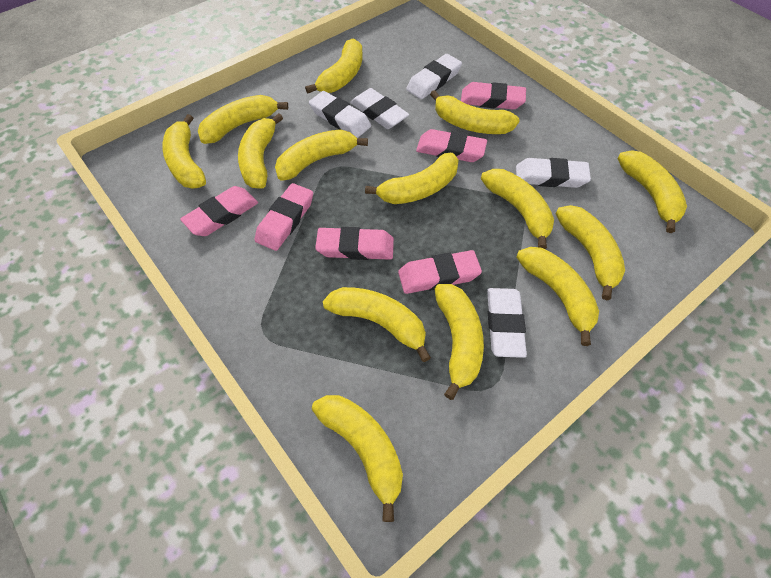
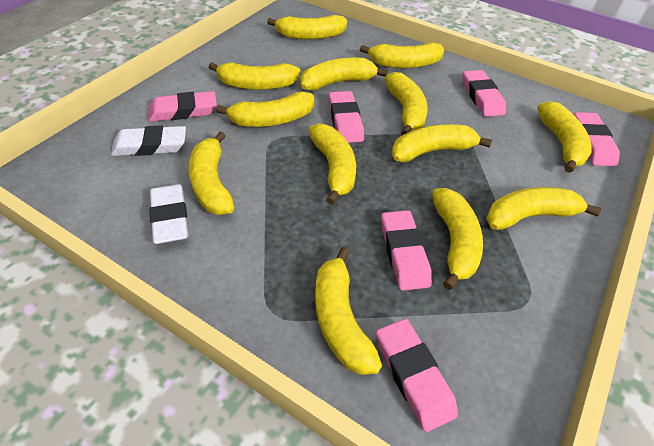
white eraser: 5 -> 2
yellow banana: 14 -> 13

